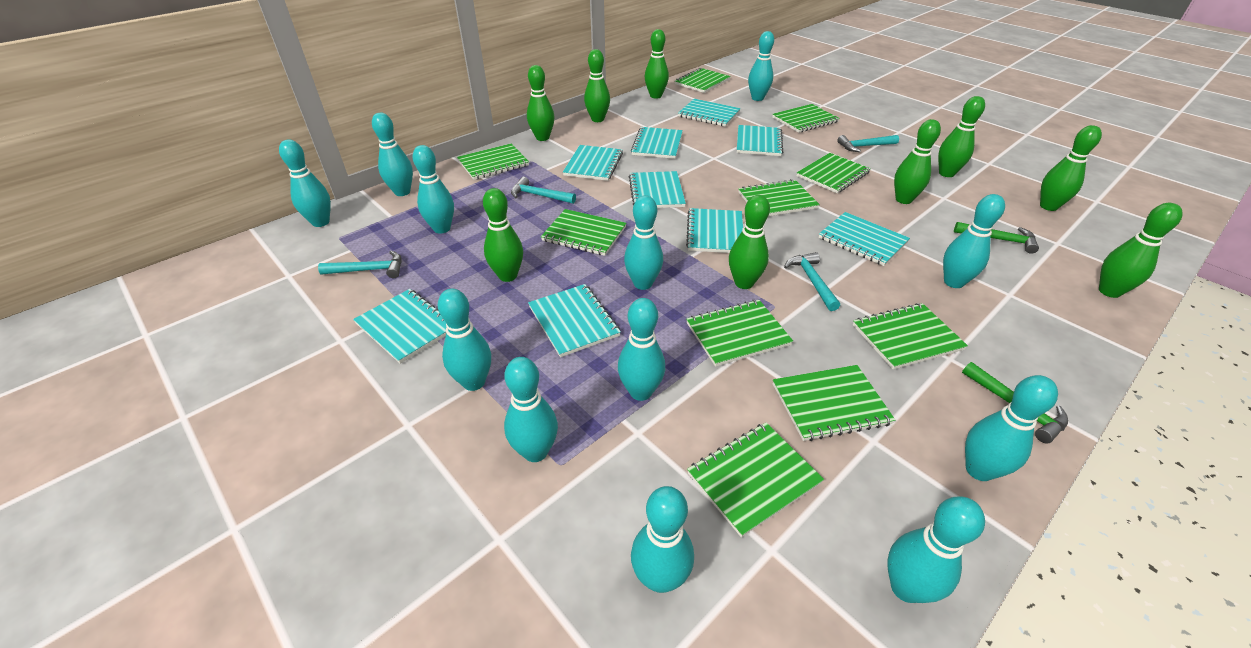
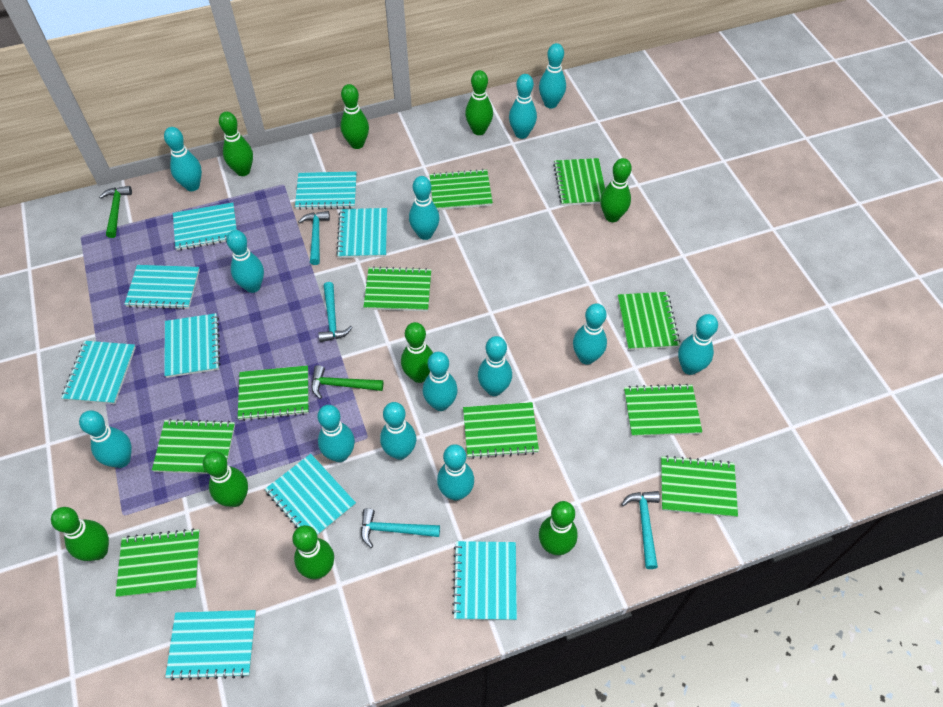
turquoise bowling pin: 12 -> 13

